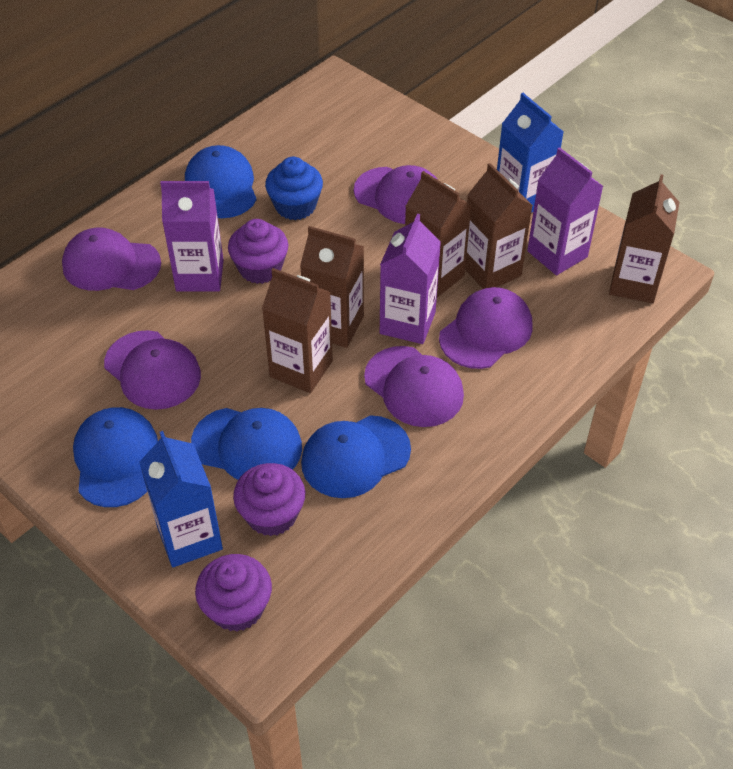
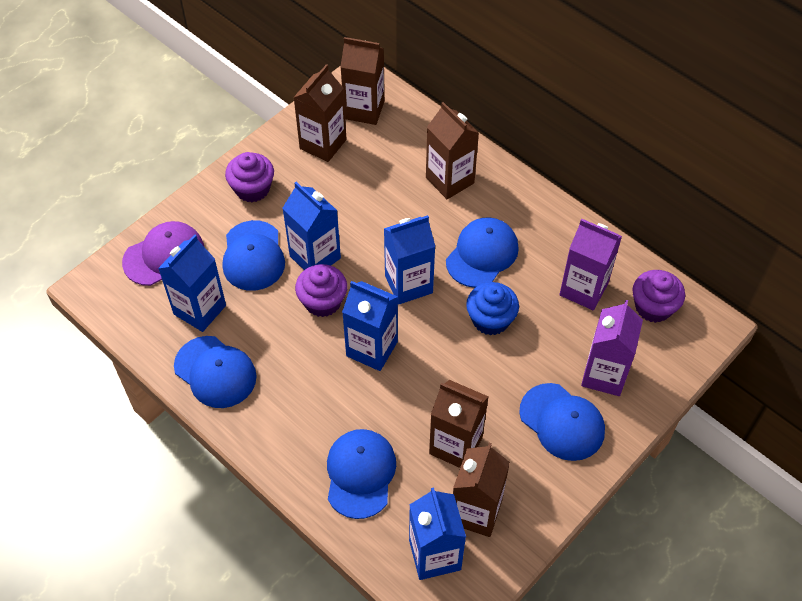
blue cap: 4 -> 5
blue carton: 2 -> 5
purple cap: 5 -> 1
purple carton: 3 -> 2

